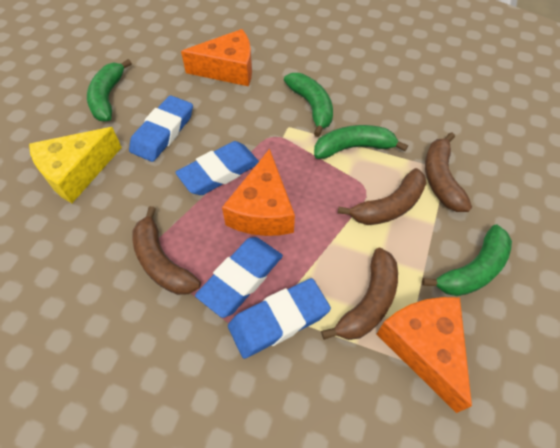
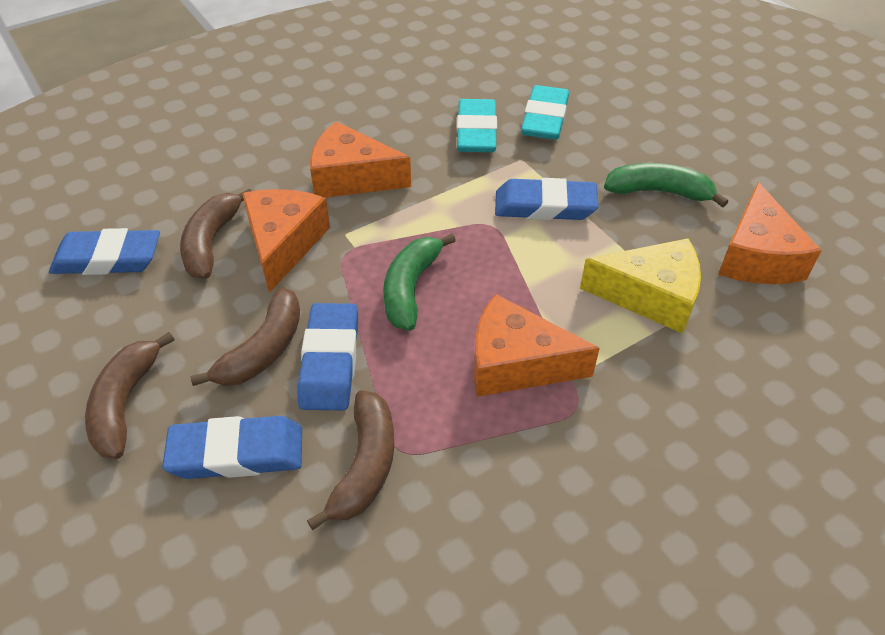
green banana: 4 -> 2
orange cheese: 3 -> 4
turquoise eraser: 0 -> 2

